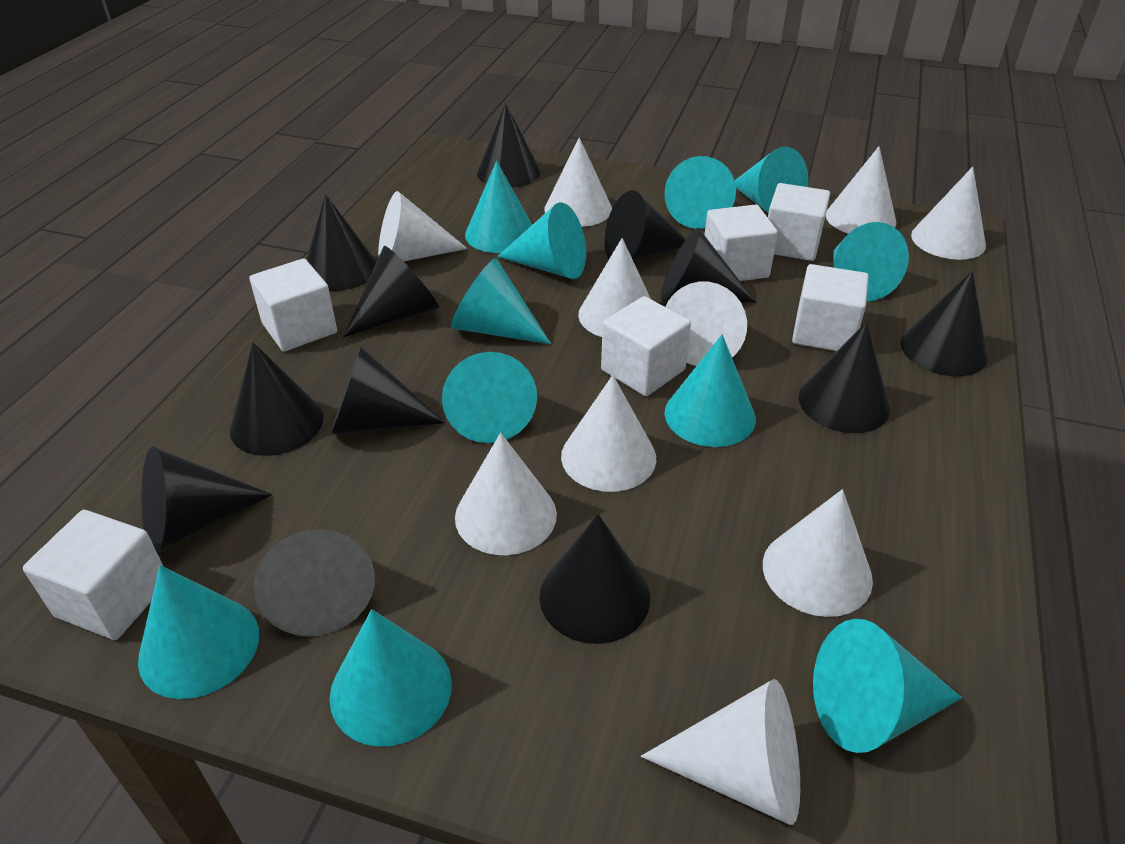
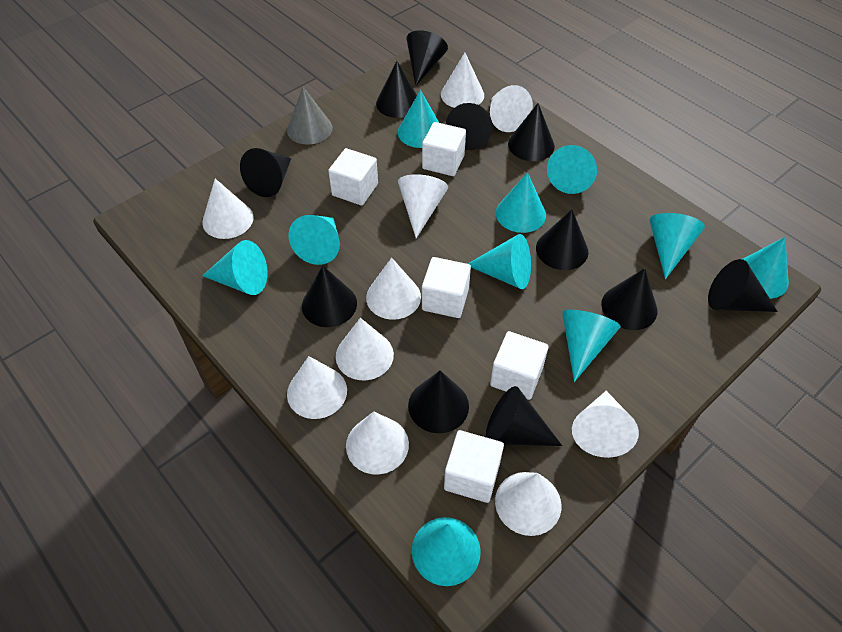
turquoise cone: 11 -> 10
white cube: 6 -> 5

